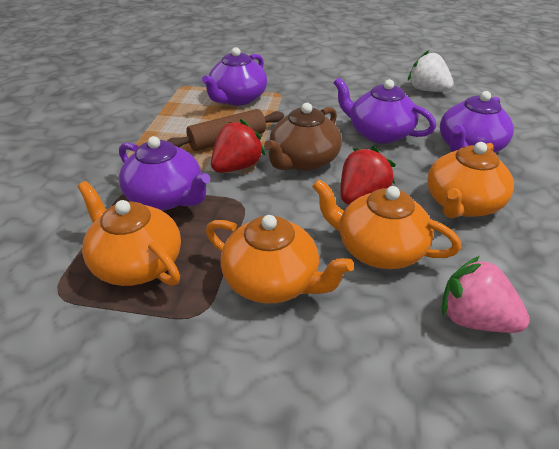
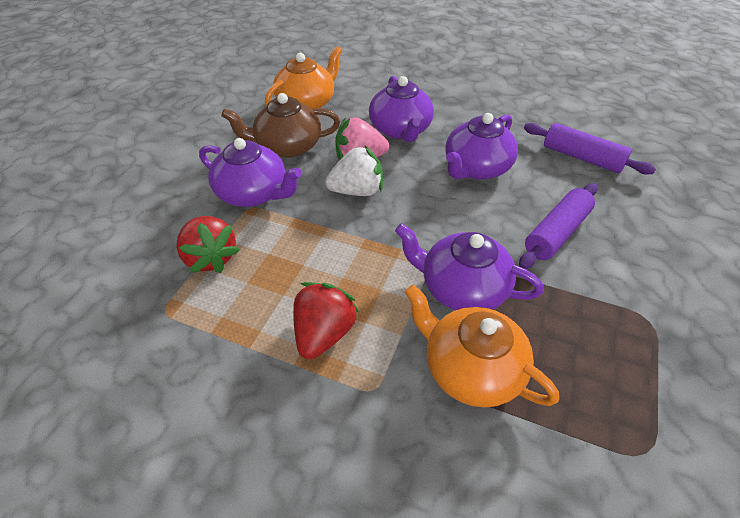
brown rolling pin: 1 -> 0
orange teapot: 4 -> 2
purple rolling pin: 0 -> 2

